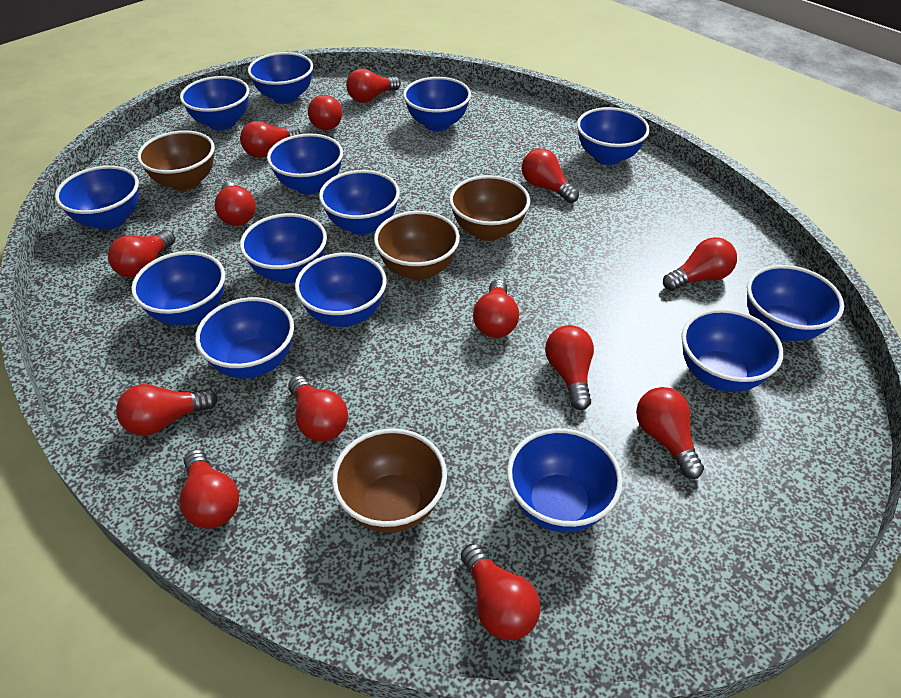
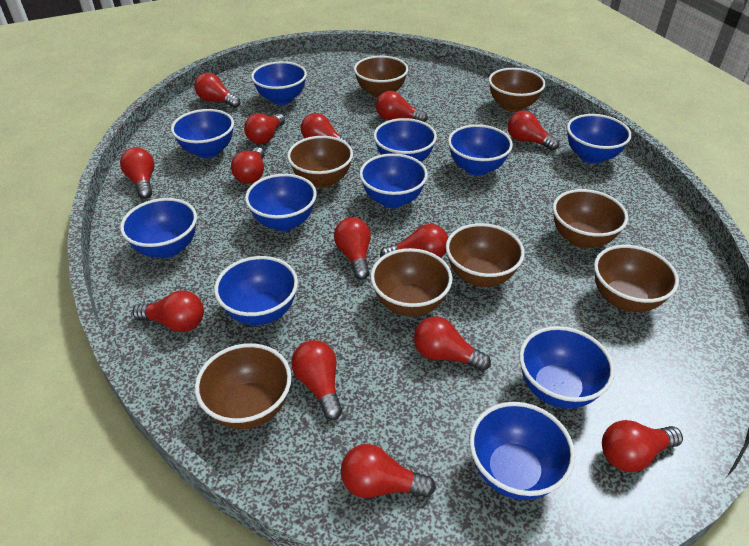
blue bowl: 14 -> 11
brown bowl: 4 -> 8

